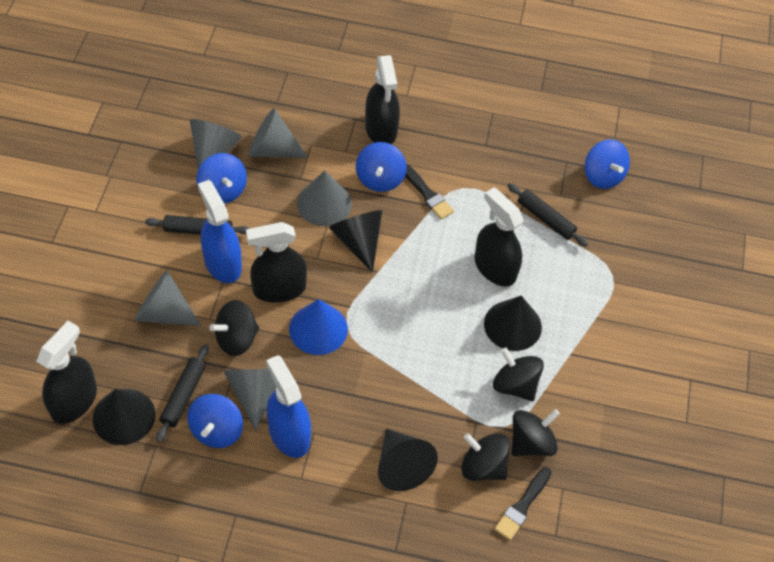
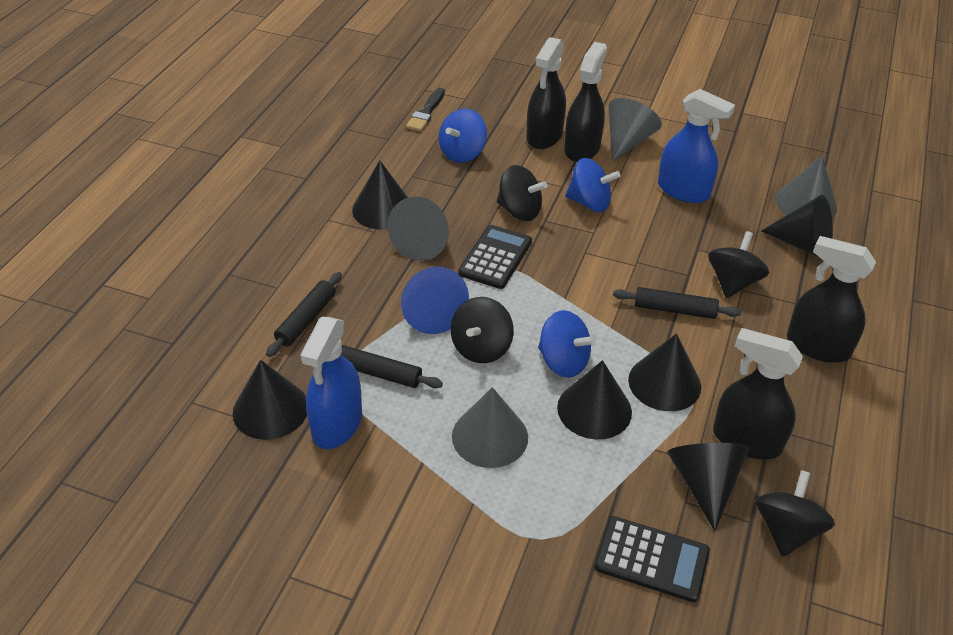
black brush: 2 -> 1
black calculator: 0 -> 2
black cone: 4 -> 6
blue spinning top: 4 -> 3
grey cone: 5 -> 4

